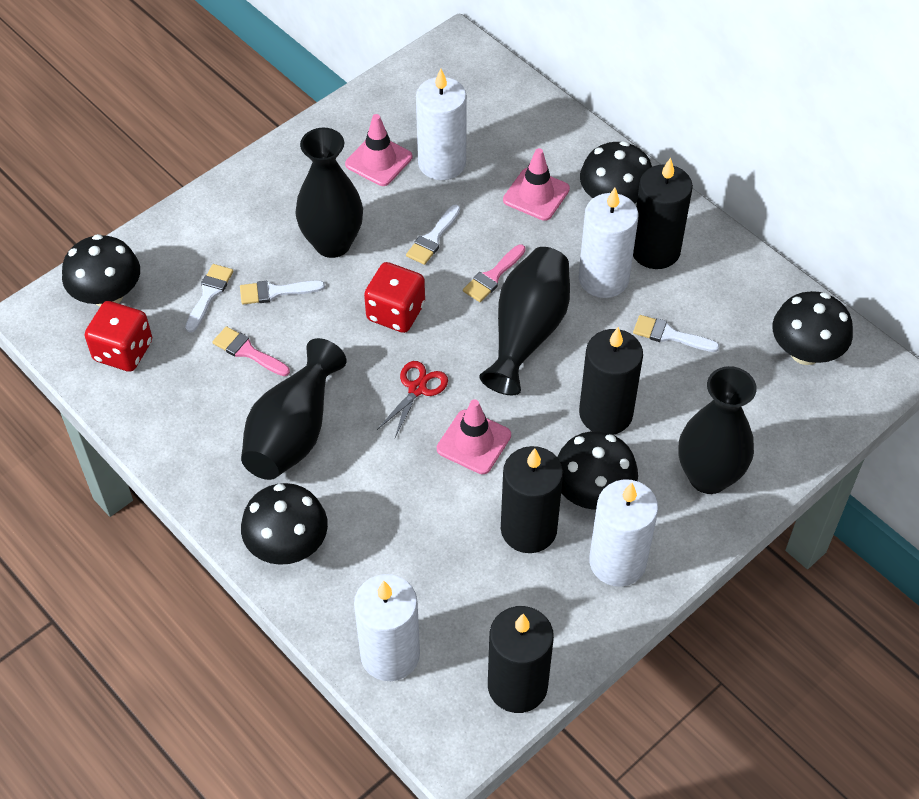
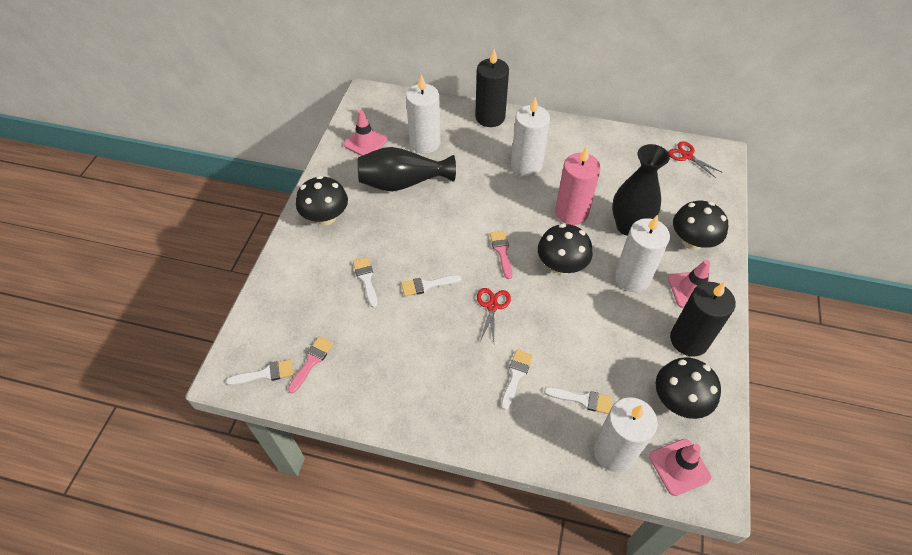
black candle: 4 -> 2
black mushroom: 5 -> 4
black vase: 4 -> 2
pink candle: 0 -> 1
red dice: 2 -> 0
red scissors: 1 -> 2
white brush: 4 -> 5

